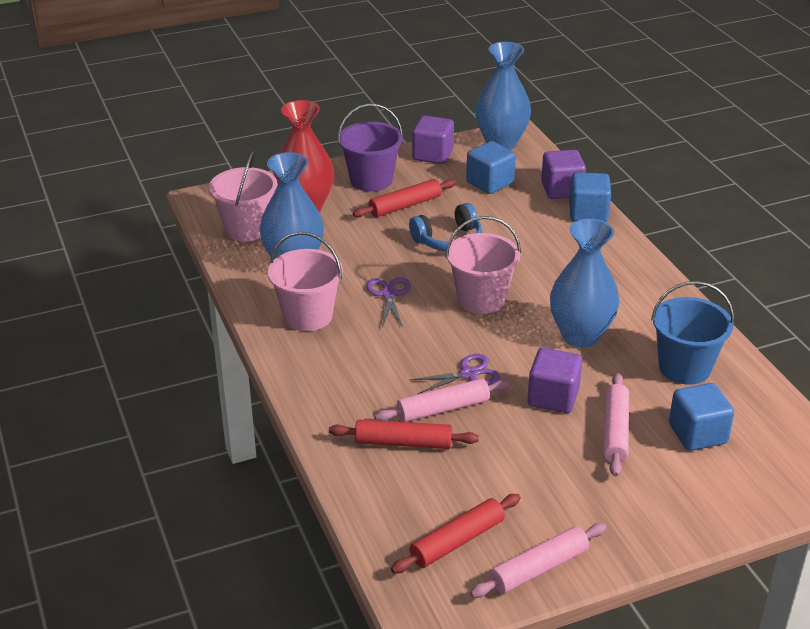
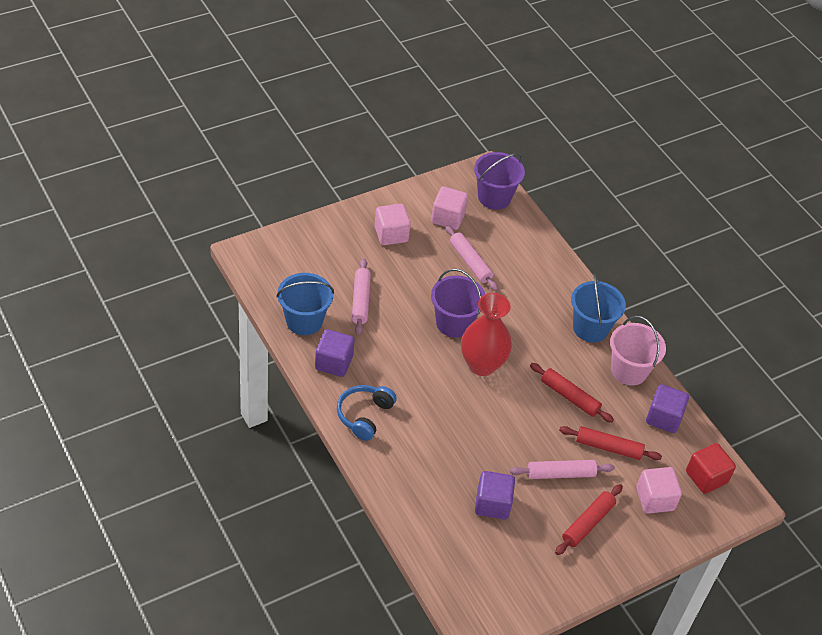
blue bucket: 1 -> 2
blue cube: 3 -> 0
blue vase: 3 -> 0
pink bucket: 3 -> 1
pink cube: 0 -> 3
purple bucket: 1 -> 2
purple scissors: 2 -> 0
red cube: 0 -> 1

